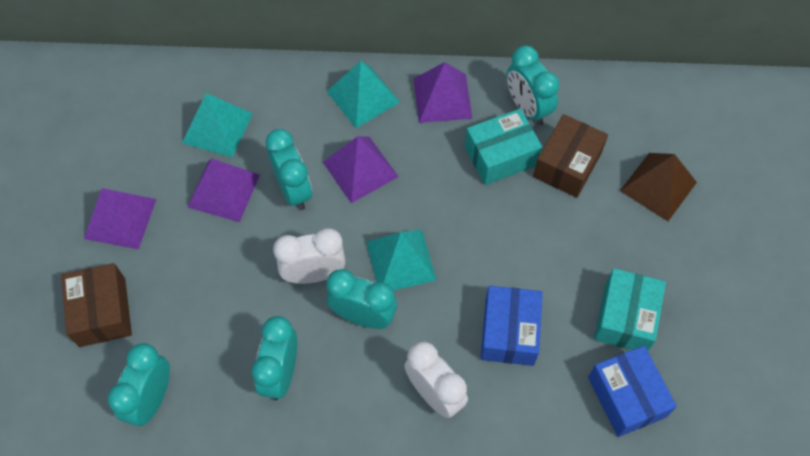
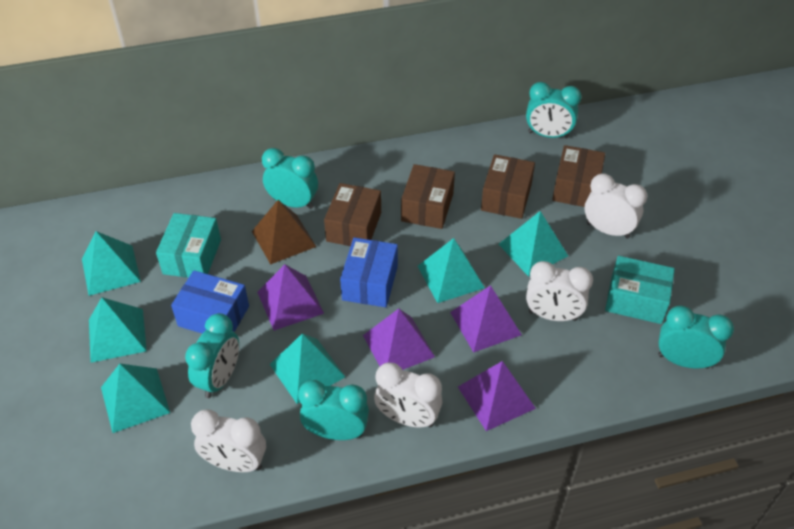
brown box: 2 -> 4
turquoise pyramid: 3 -> 6
white clock: 2 -> 4

